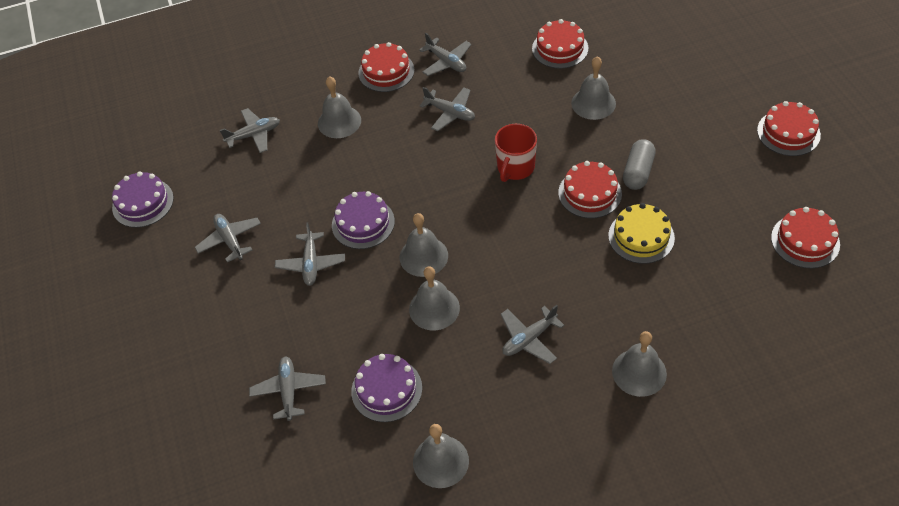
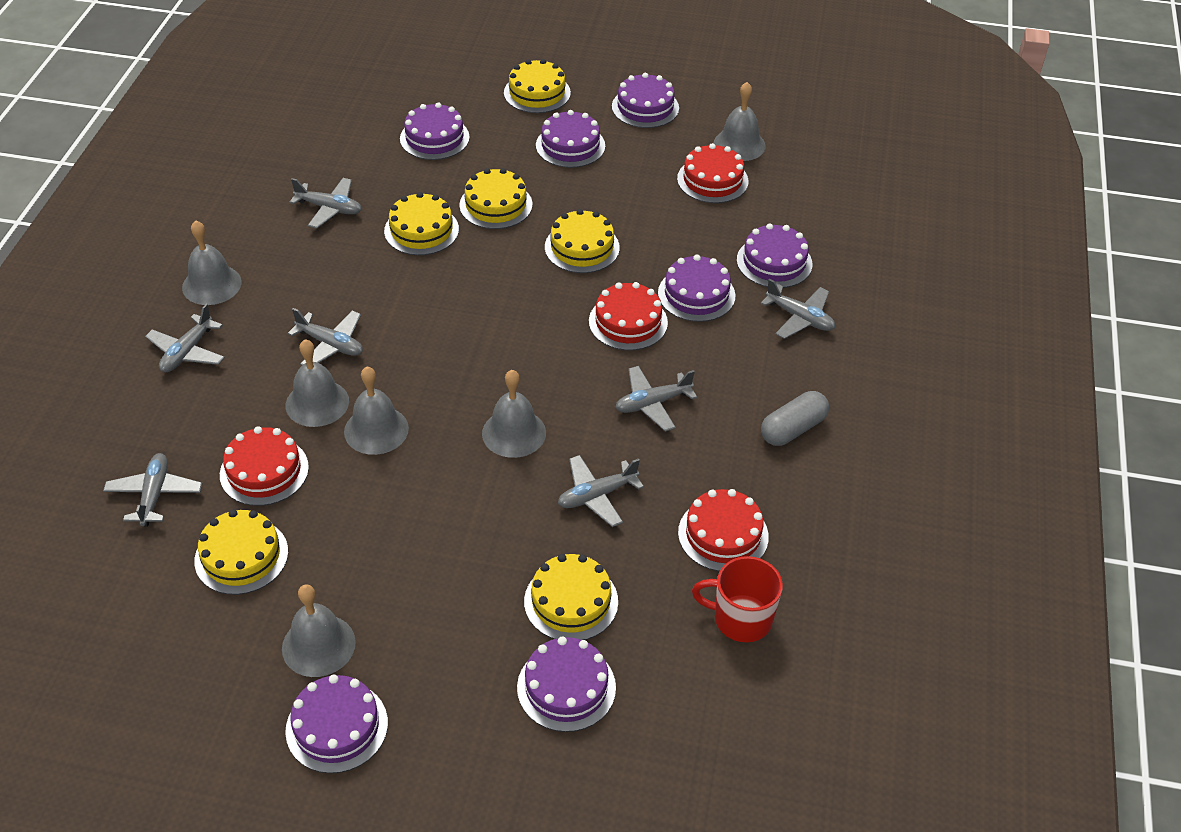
purple cake: 3 -> 7
red cake: 5 -> 4
yellow cake: 1 -> 6

